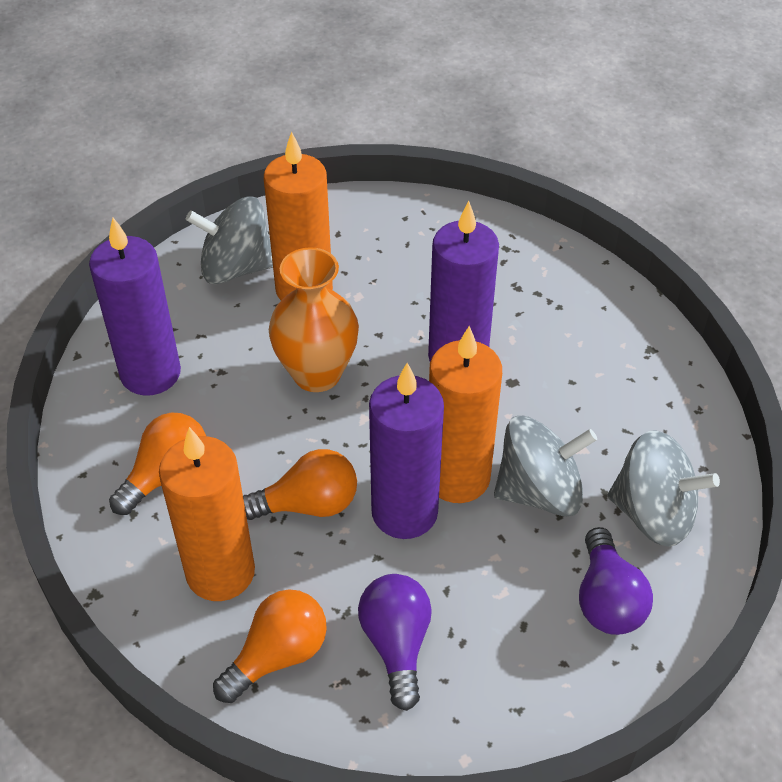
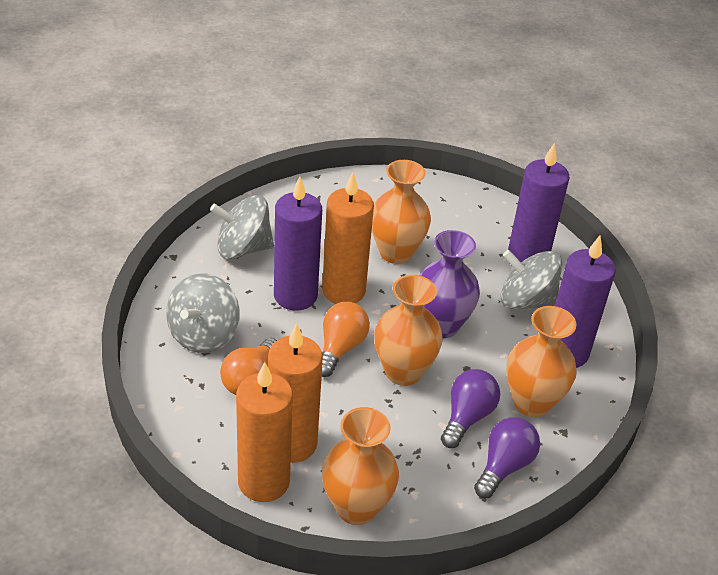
orange light bulb: 3 -> 2
orange vase: 1 -> 4
purple vase: 0 -> 1

